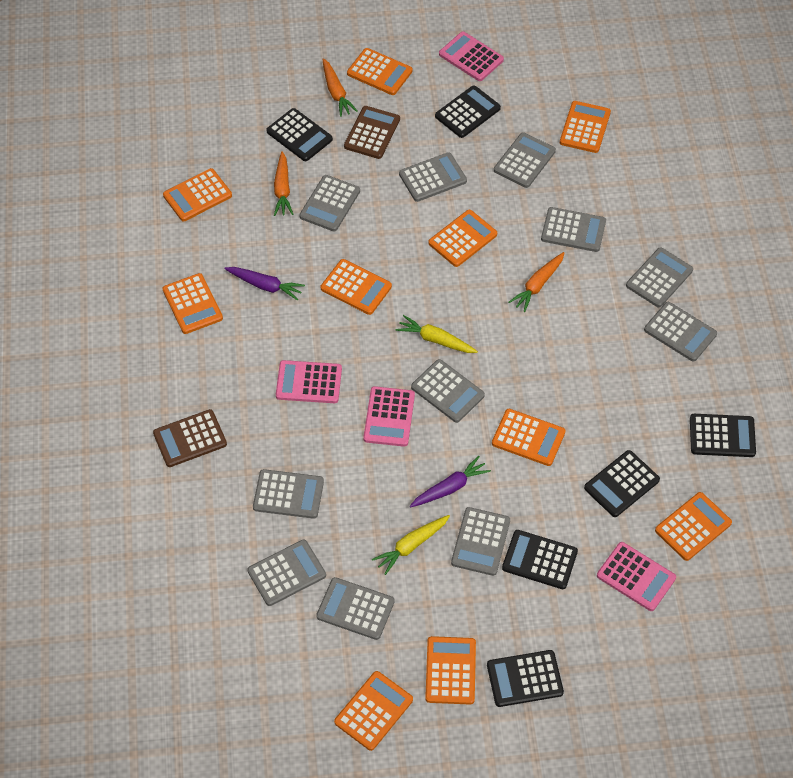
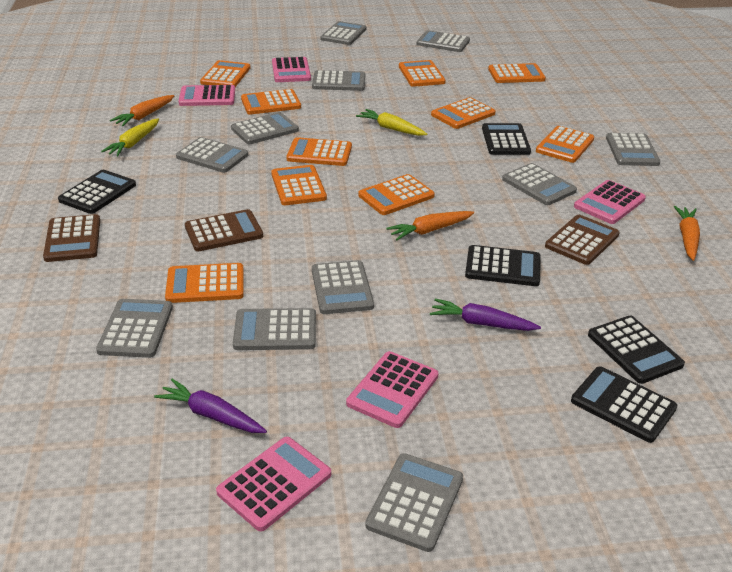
black calculator: 6 -> 5
brown calculator: 2 -> 3
pink calculator: 4 -> 5

